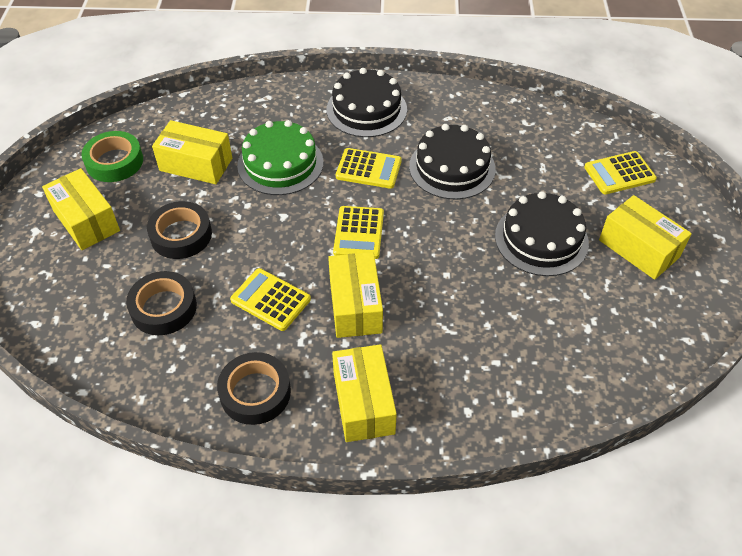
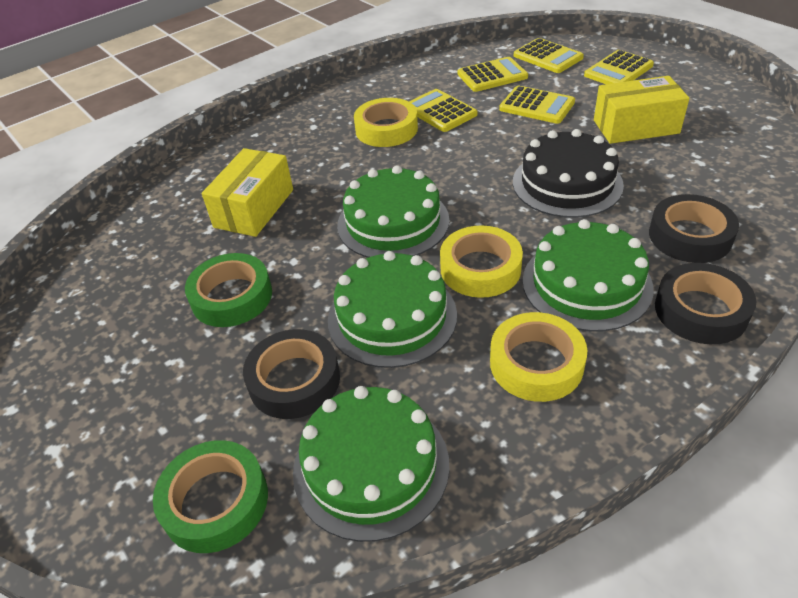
black cake: 3 -> 1
green cake: 1 -> 4
green tape: 1 -> 2
yellow box: 5 -> 2
yellow calculator: 4 -> 5
yellow tape: 0 -> 3

